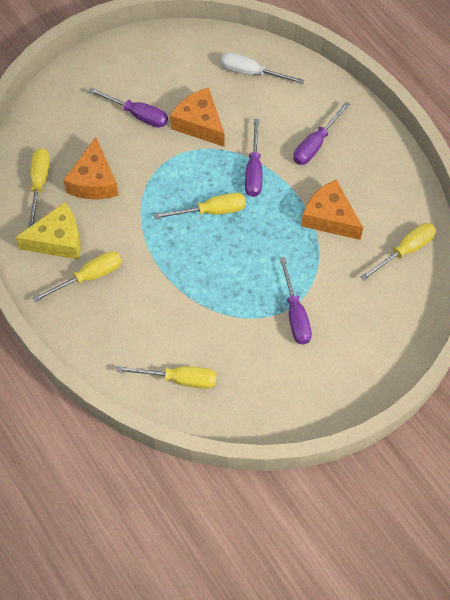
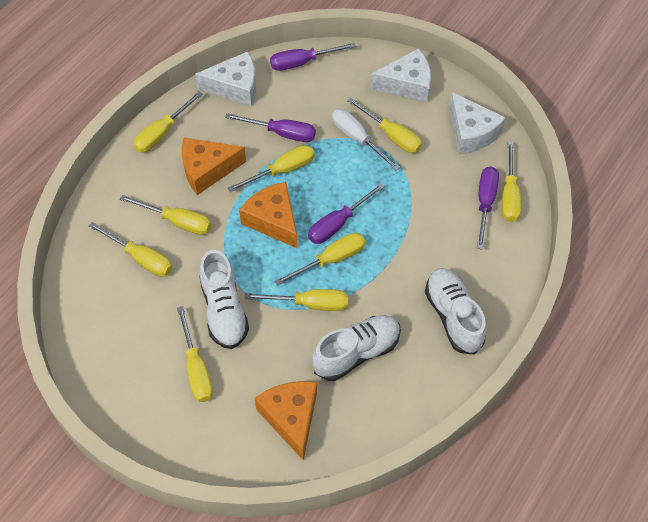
white cheese: 0 -> 3
white shoe: 0 -> 3
yellow cheese: 1 -> 0
yellow screwdriver: 5 -> 9

